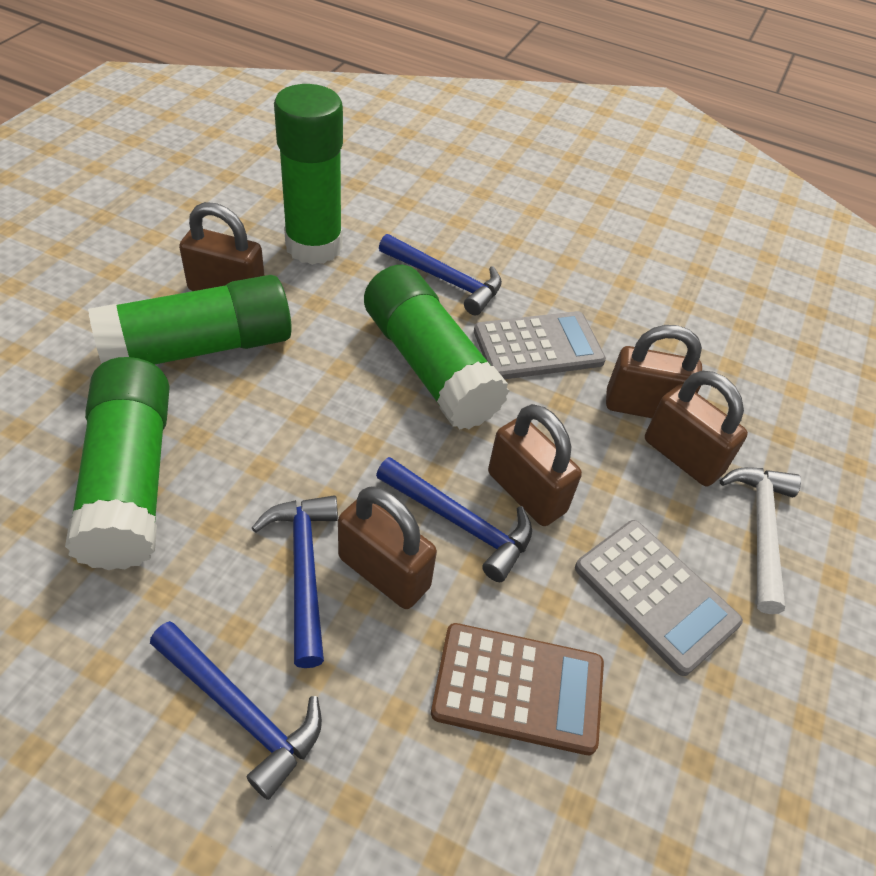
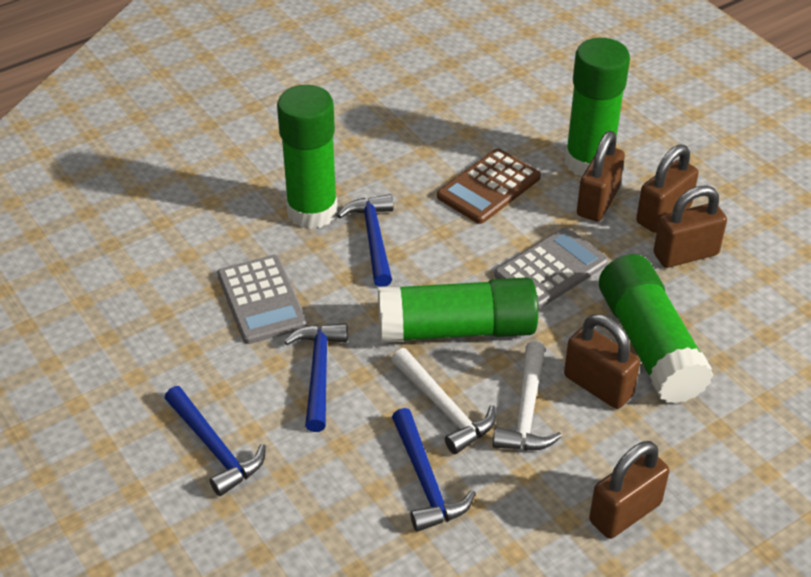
white hammer: 1 -> 2

